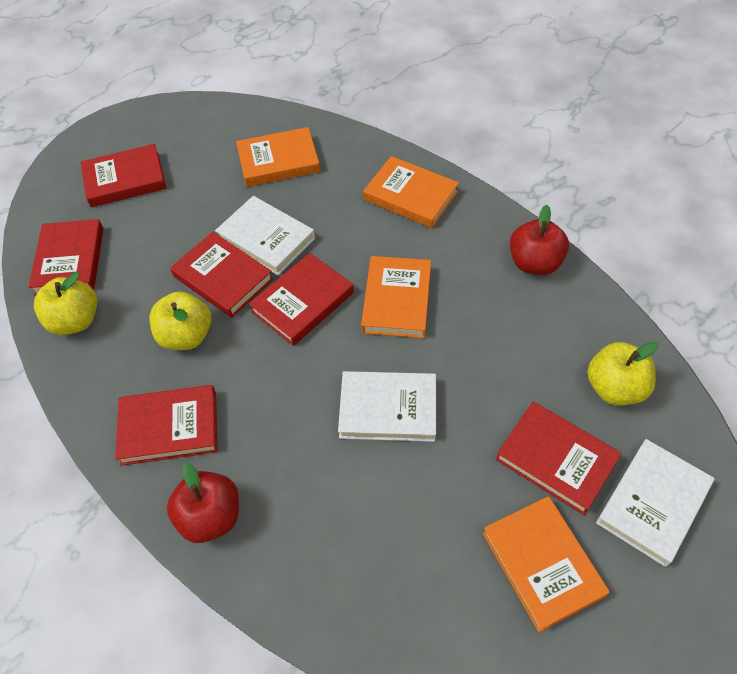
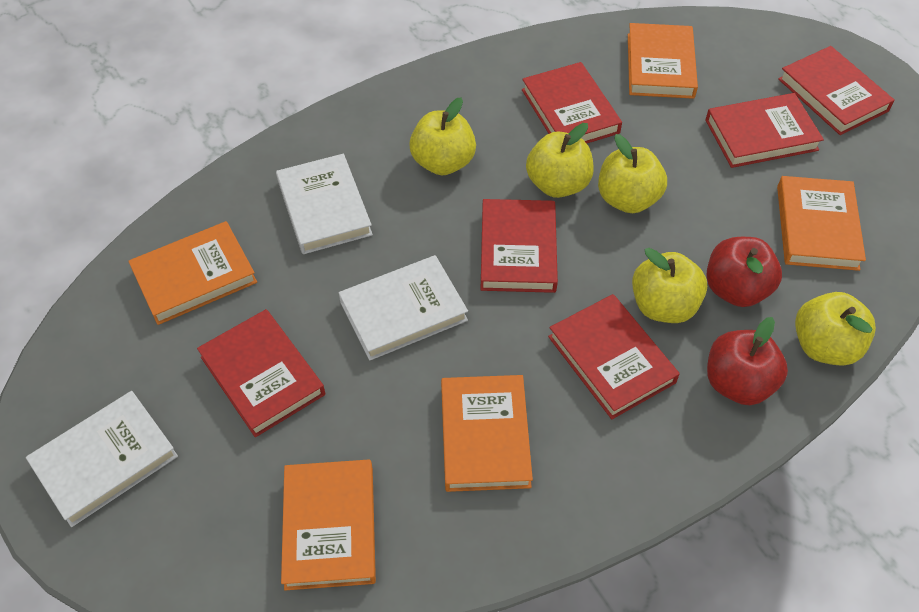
orange book: 4 -> 5
yellow apple: 3 -> 5

